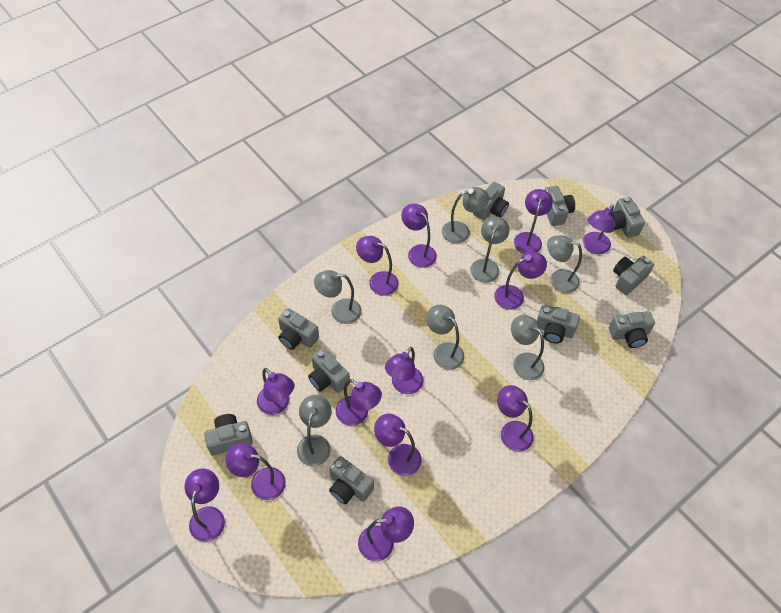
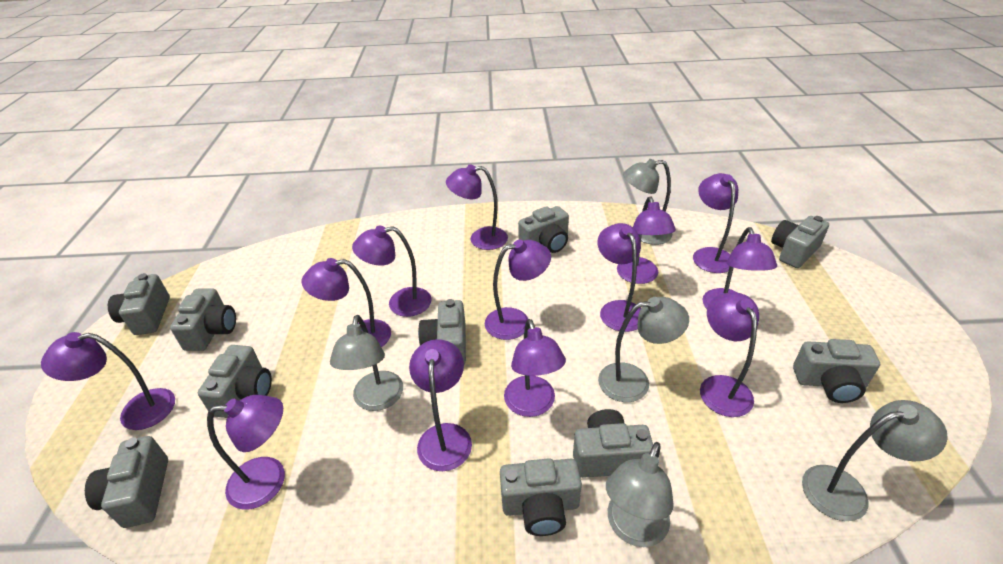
grey lamp: 7 -> 5

